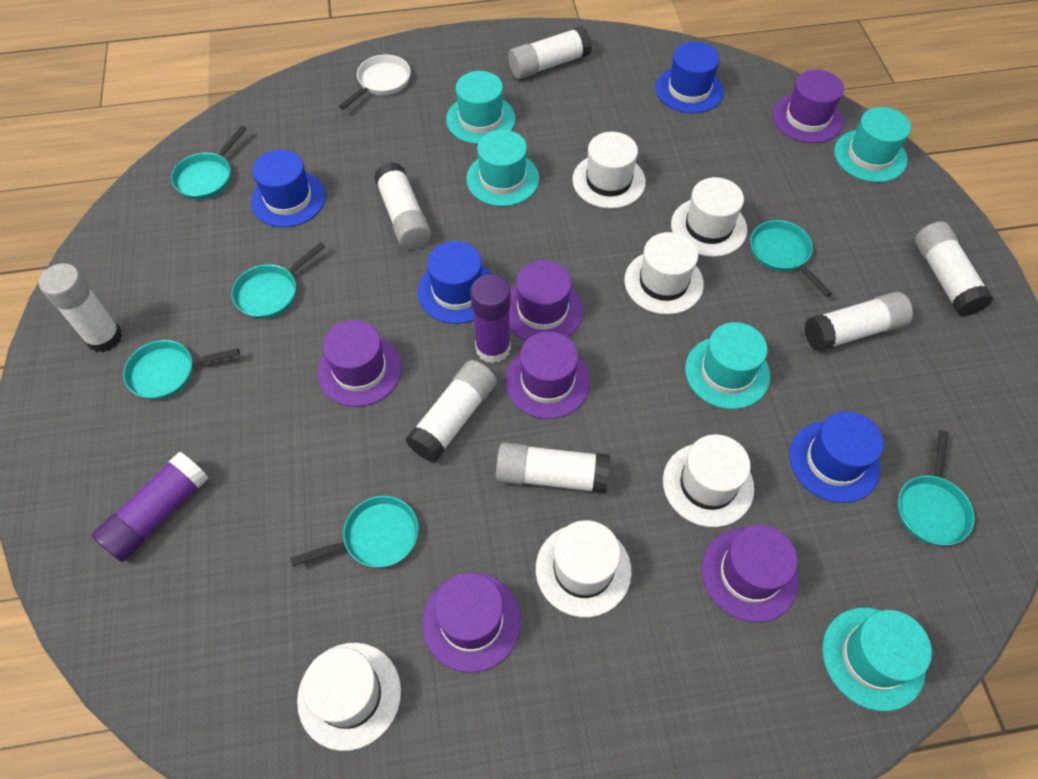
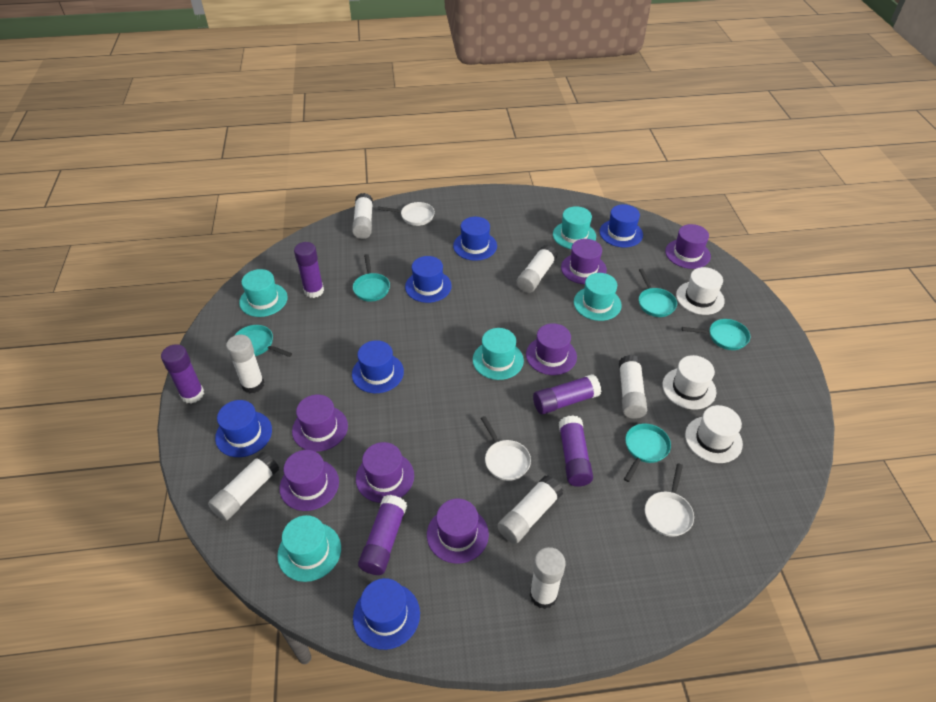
blue hat: 4 -> 6
purple glue stick: 2 -> 5
purple hat: 6 -> 7
turquoise pan: 6 -> 5
white hat: 6 -> 3
white pan: 1 -> 3

